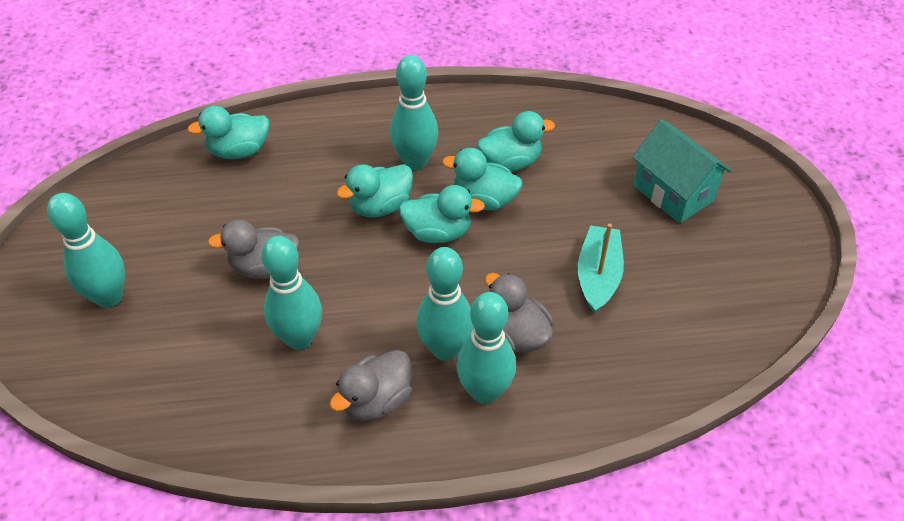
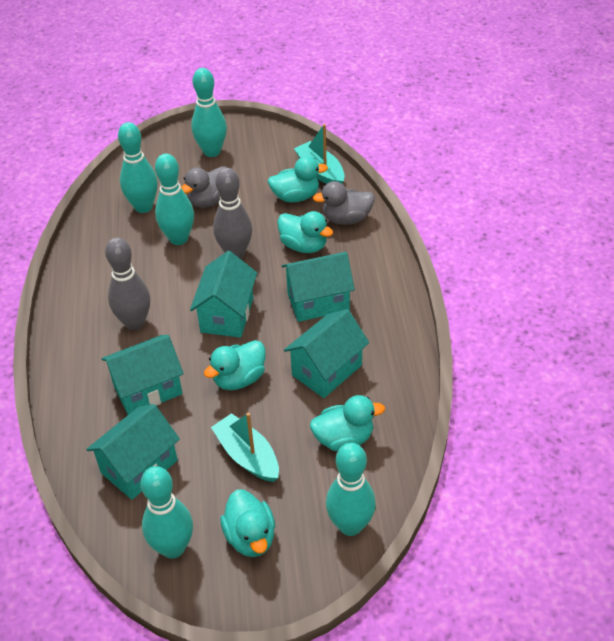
grey bowling pin: 0 -> 2
grey duck: 3 -> 2
turquoise boat: 1 -> 2
turquoise house: 1 -> 5

